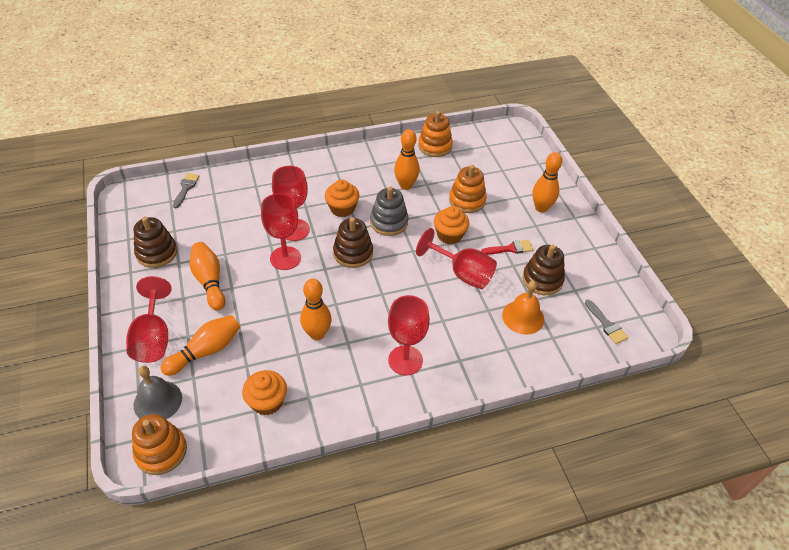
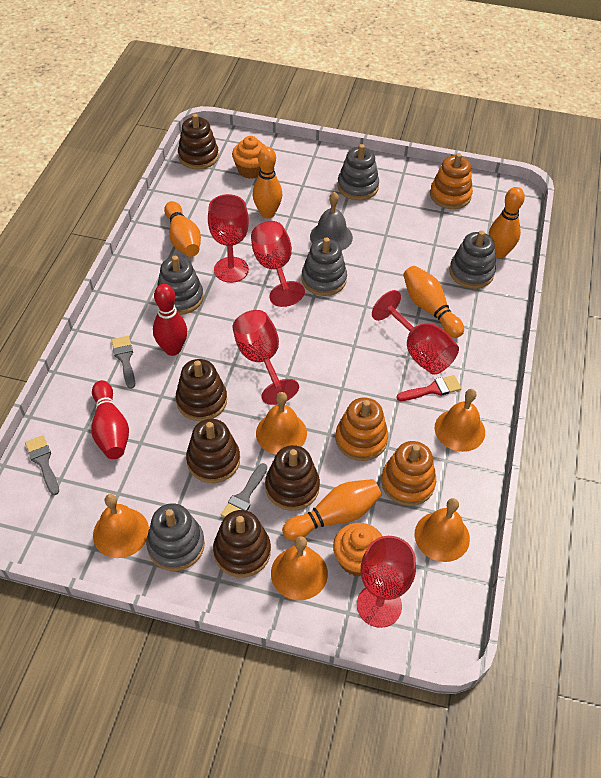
brown stacking toy: 3 -> 5
grey brush: 2 -> 3
grey stacking toy: 1 -> 5
orange bell: 1 -> 5
orange cupcake: 3 -> 2
red bowling pin: 0 -> 2

